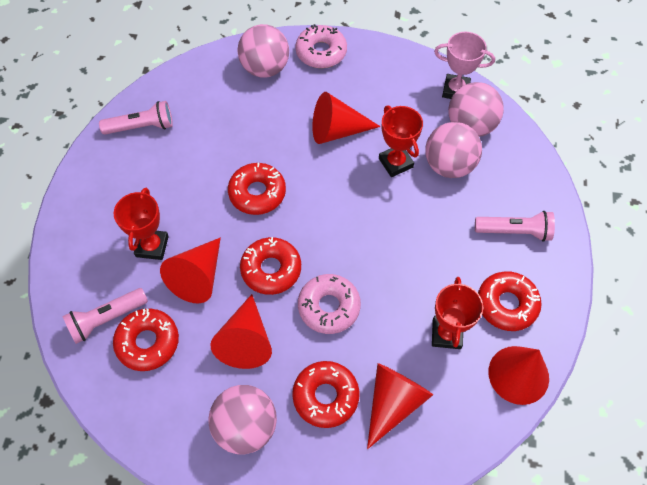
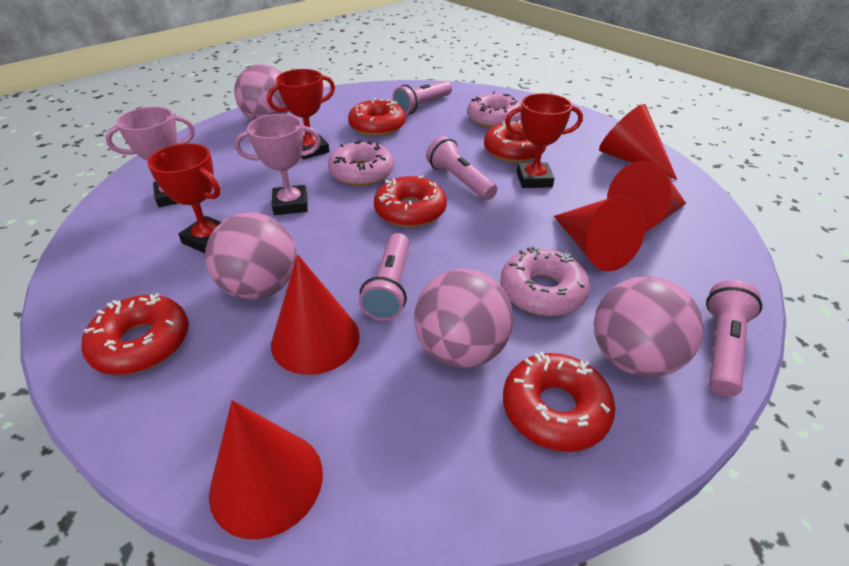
pink donut: 2 -> 3
pink flashlight: 3 -> 4
pink trophy: 1 -> 2

